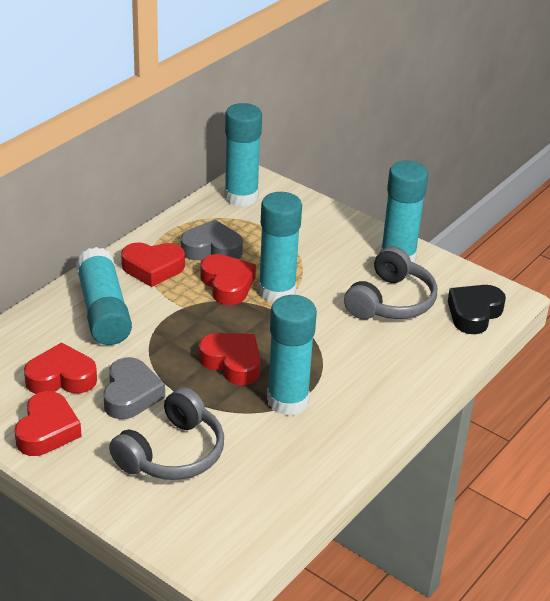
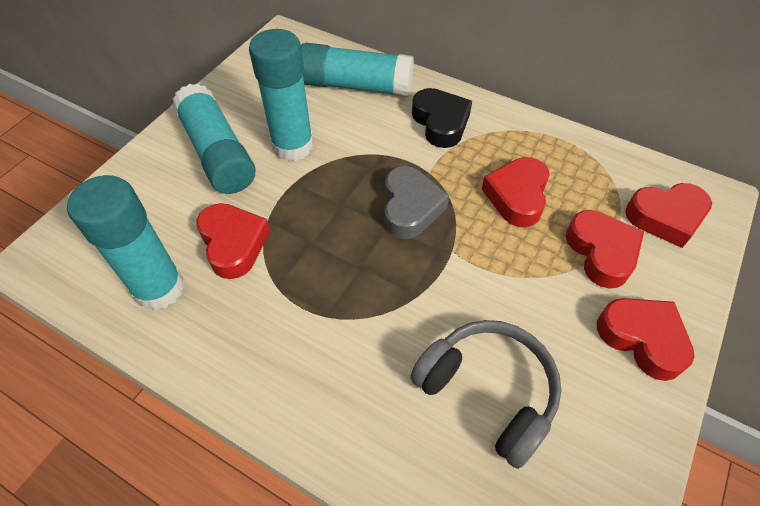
grey headphones: 2 -> 1
grey heart: 2 -> 1
turquoise glue stick: 5 -> 4

